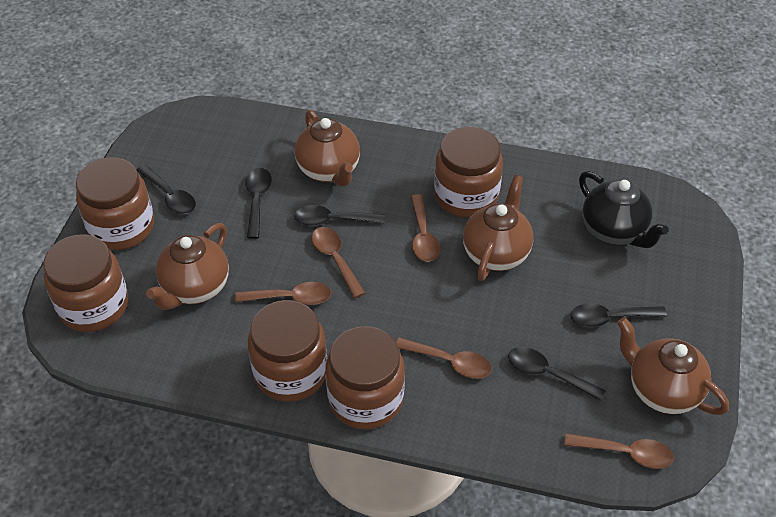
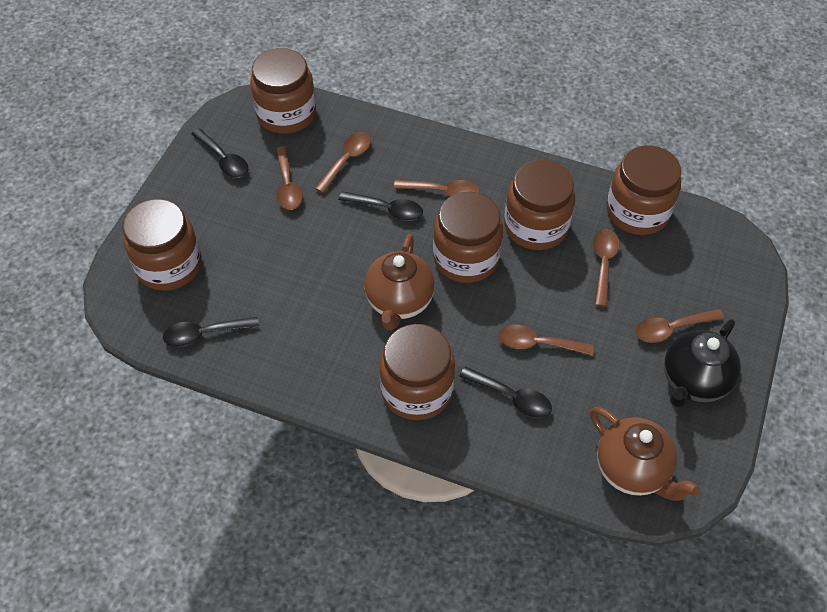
black spoon: 5 -> 4
brown jar: 5 -> 6
brown spoon: 5 -> 6
brown teapot: 4 -> 2

